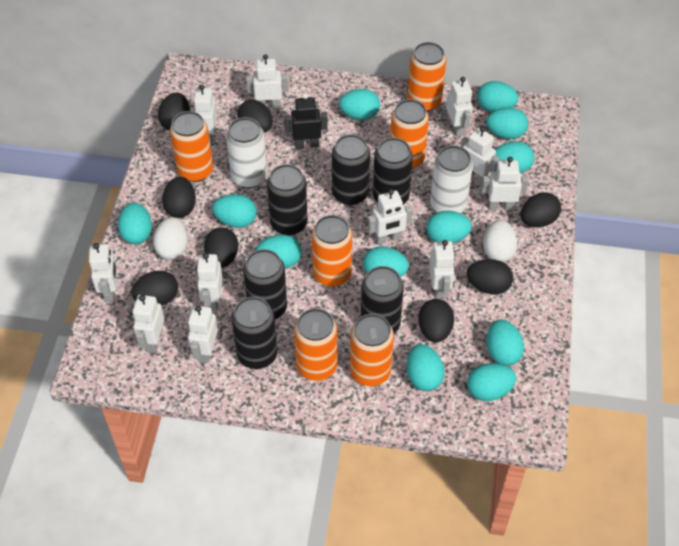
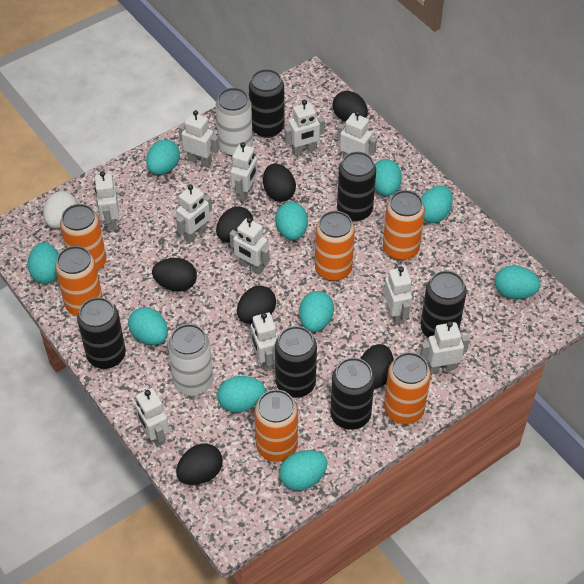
black egg: 8 -> 7
black robot: 1 -> 0
turquoise egg: 12 -> 10
white egg: 2 -> 1

